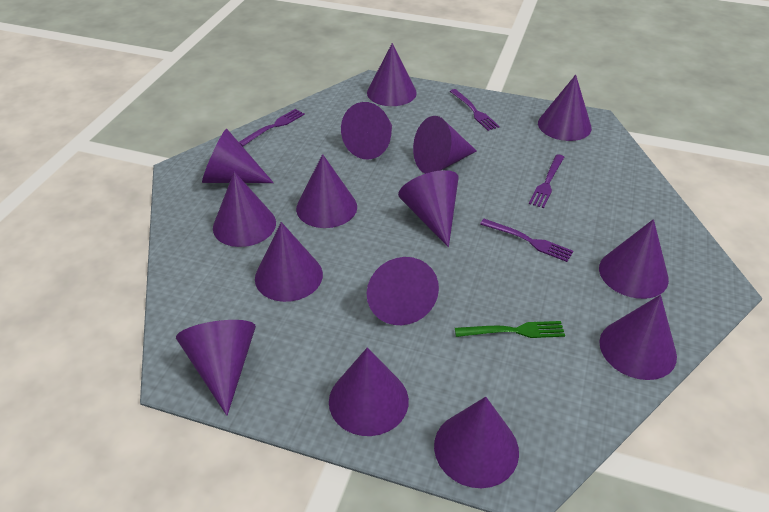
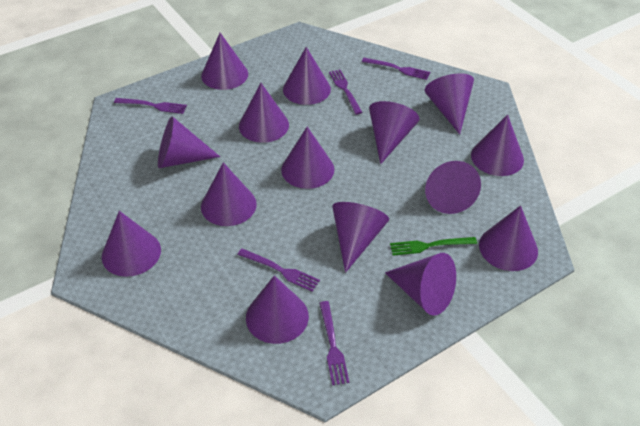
purple fork: 4 -> 5

